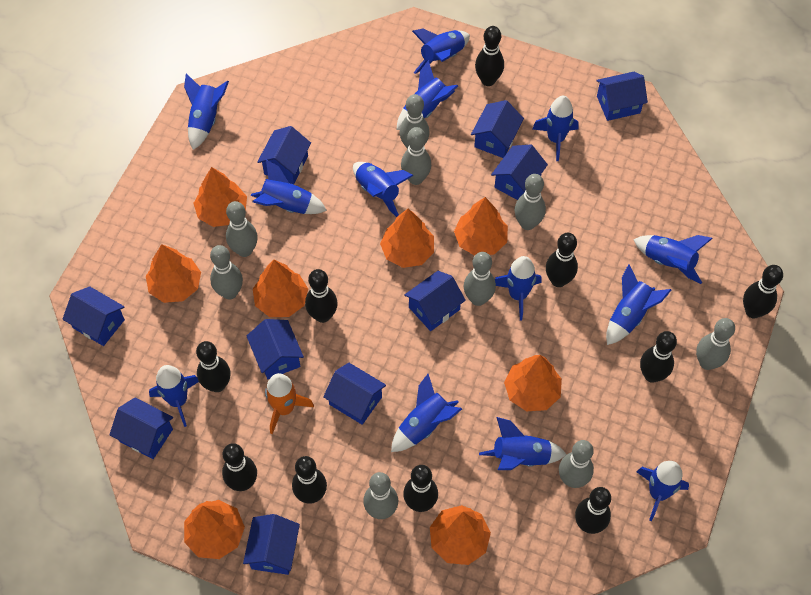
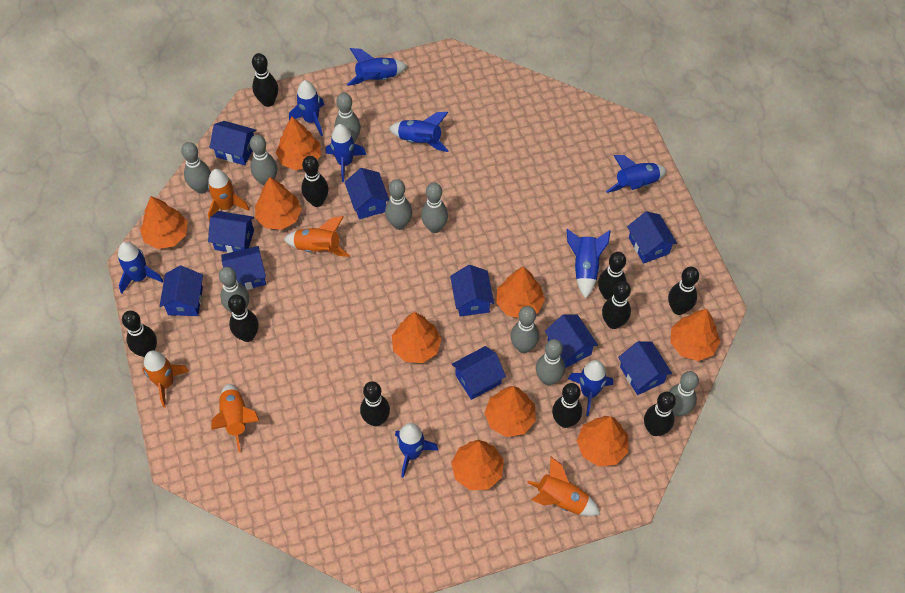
blue rocket: 13 -> 9
orange rocket: 1 -> 5
orange tree: 8 -> 9

